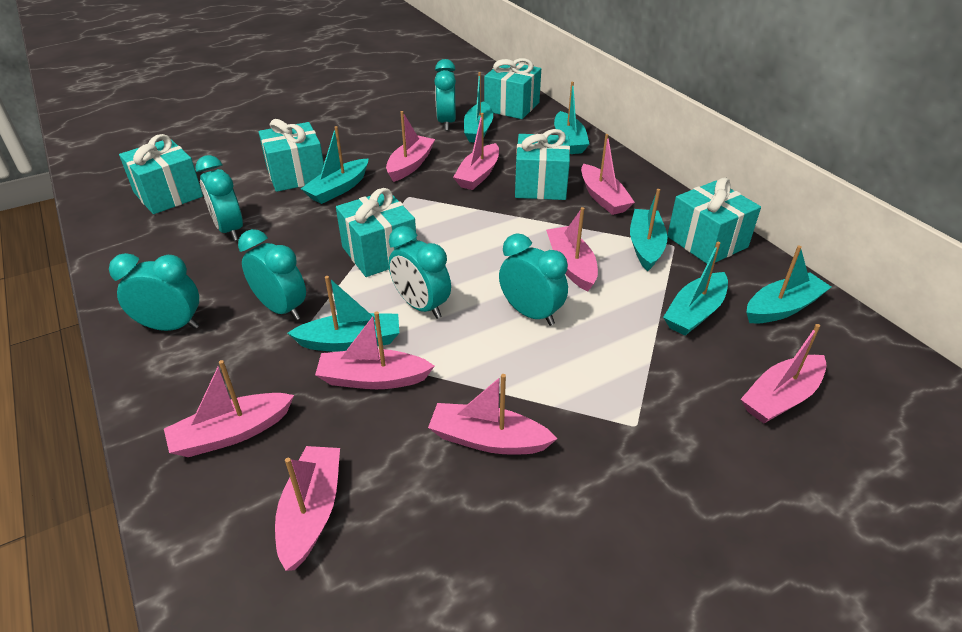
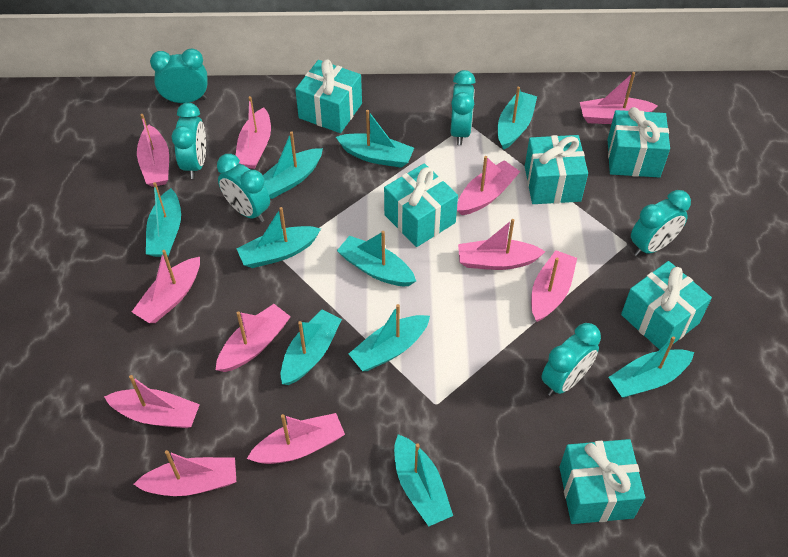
pink boat: 9 -> 11
turquoise boat: 7 -> 10

